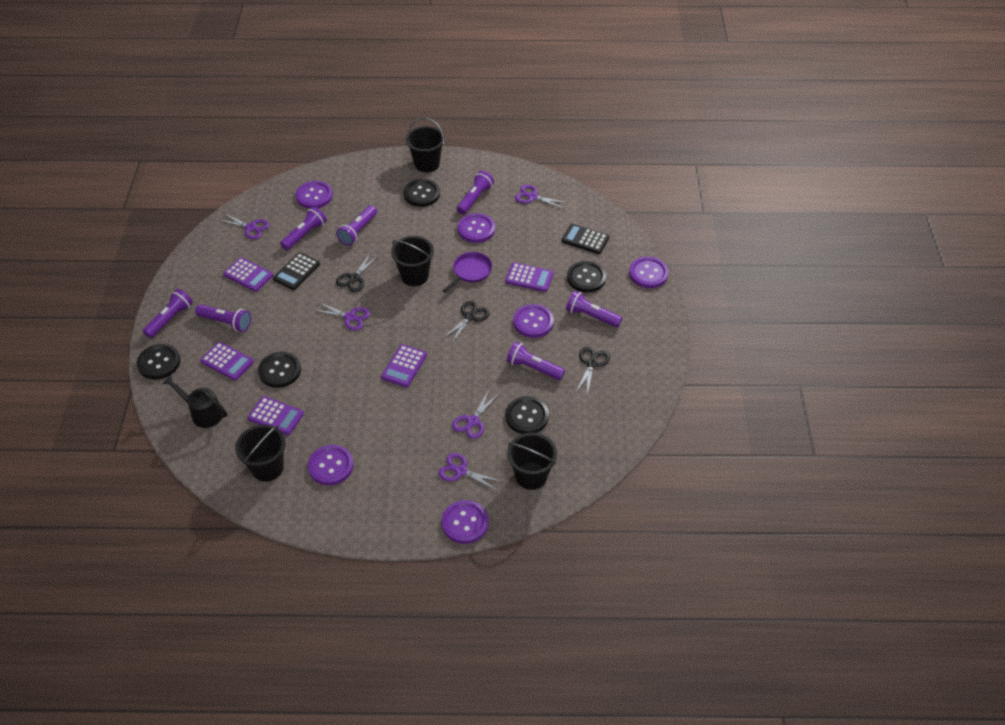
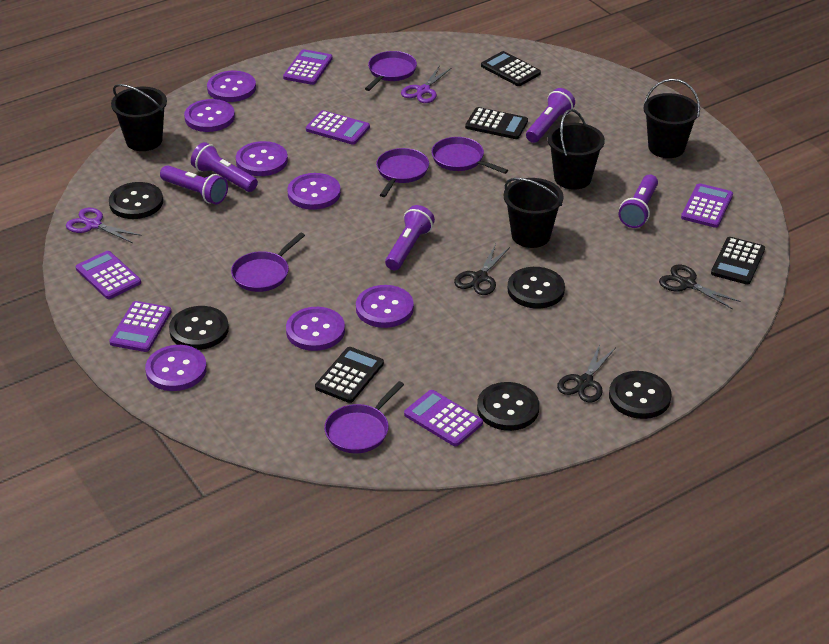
black calculator: 2 -> 4
black watering can: 1 -> 0
purple button: 6 -> 7
purple calculator: 5 -> 6
purple flashlight: 7 -> 5
purple pan: 1 -> 5
purple scissors: 5 -> 2

